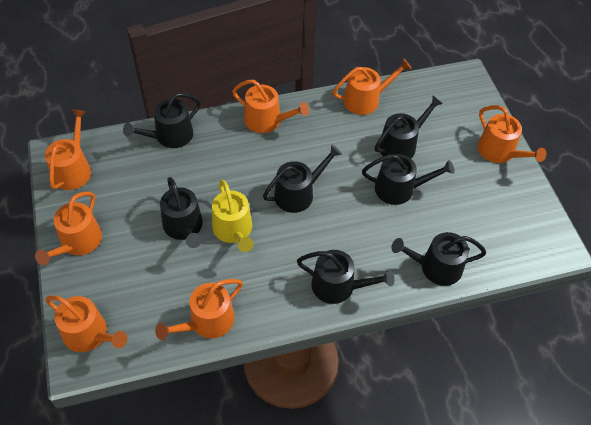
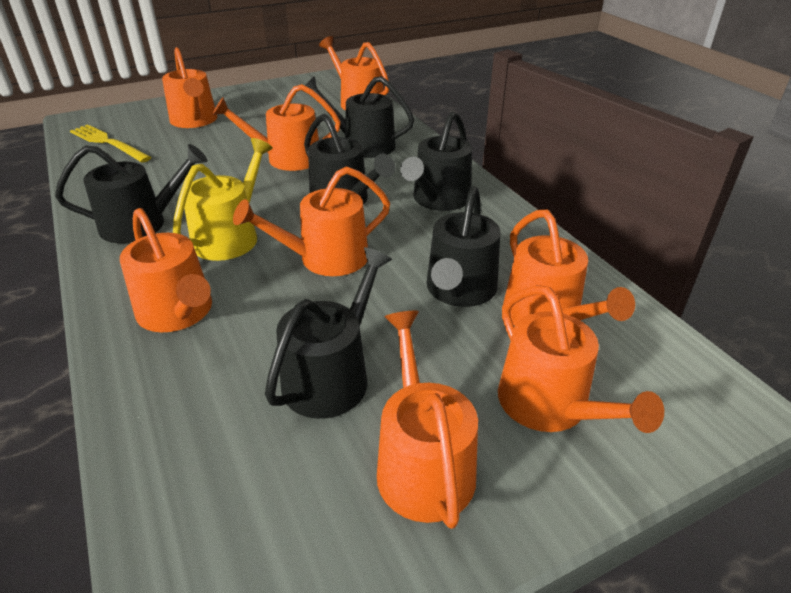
black watering can: 7 -> 6
orange watering can: 7 -> 8
yellow fork: 0 -> 1

